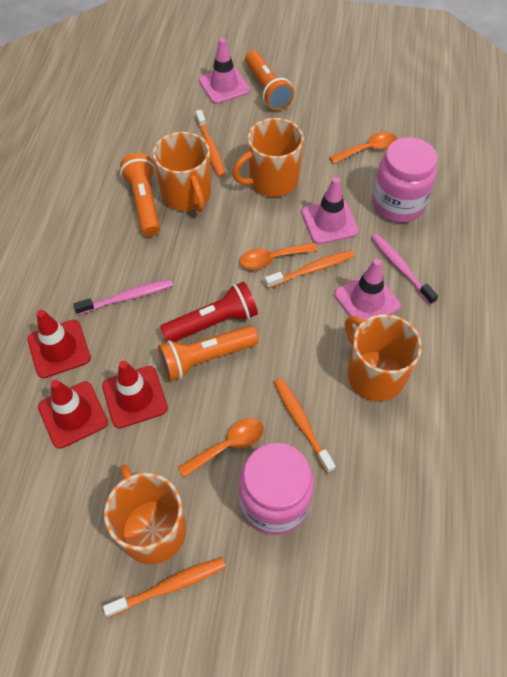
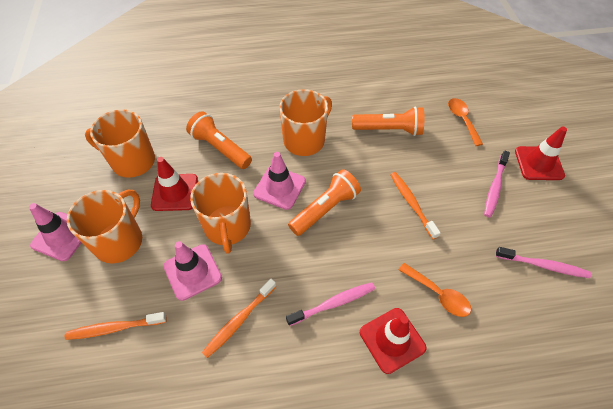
orange spoon: 3 -> 2
orange toothbrush: 4 -> 3
pink jar: 2 -> 0
pink toothbrush: 2 -> 3
red flashlight: 1 -> 0

